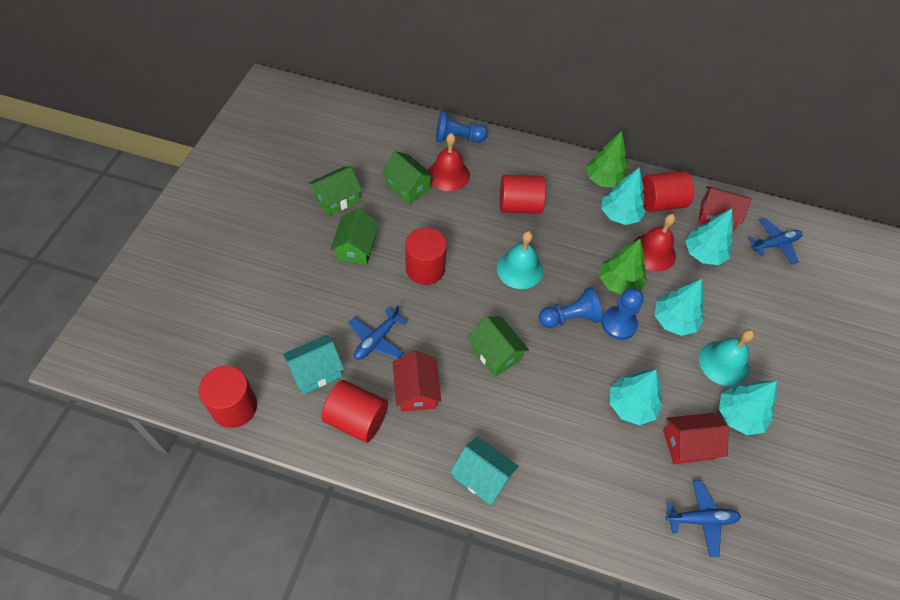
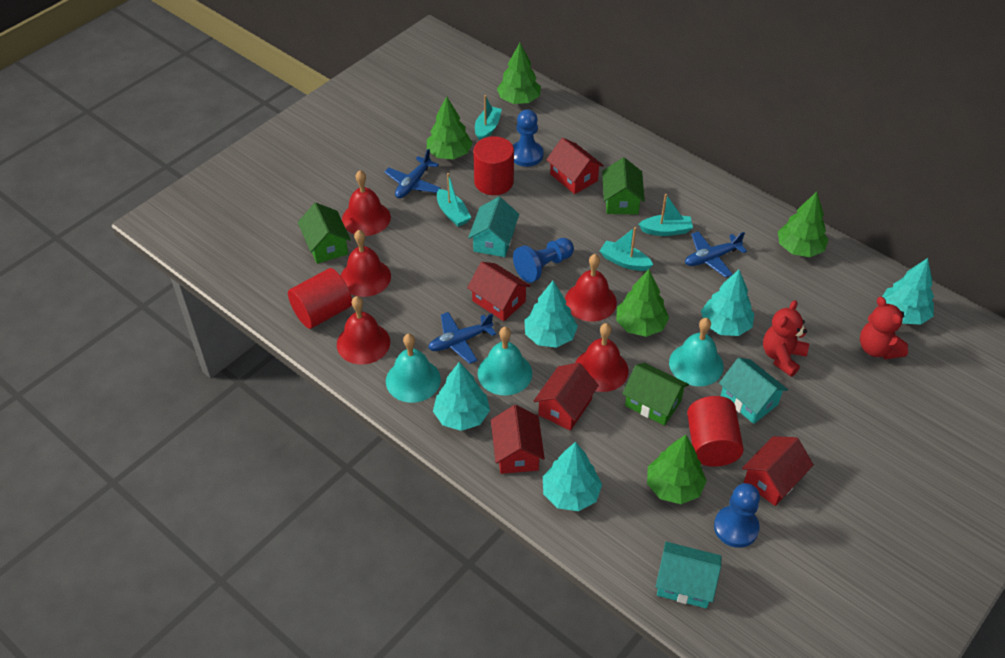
green house: 4 -> 3
green tree: 2 -> 5
red bell: 2 -> 5
red cylinder: 5 -> 3
red house: 3 -> 5
red teddy bear: 0 -> 2
turquoise bell: 2 -> 3
turquoise boat: 0 -> 4
turquoise house: 2 -> 3

